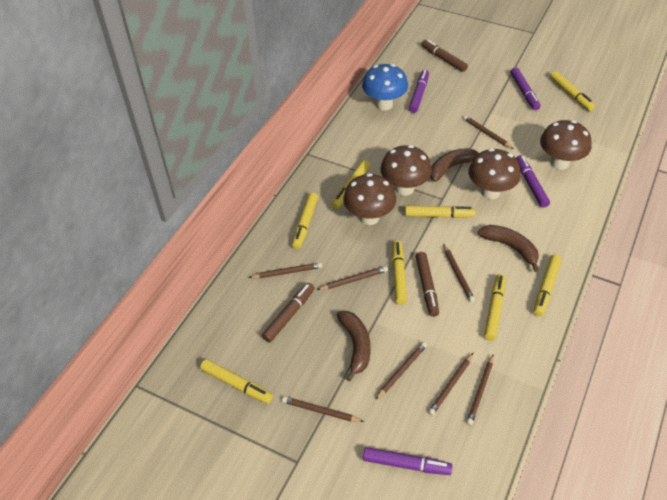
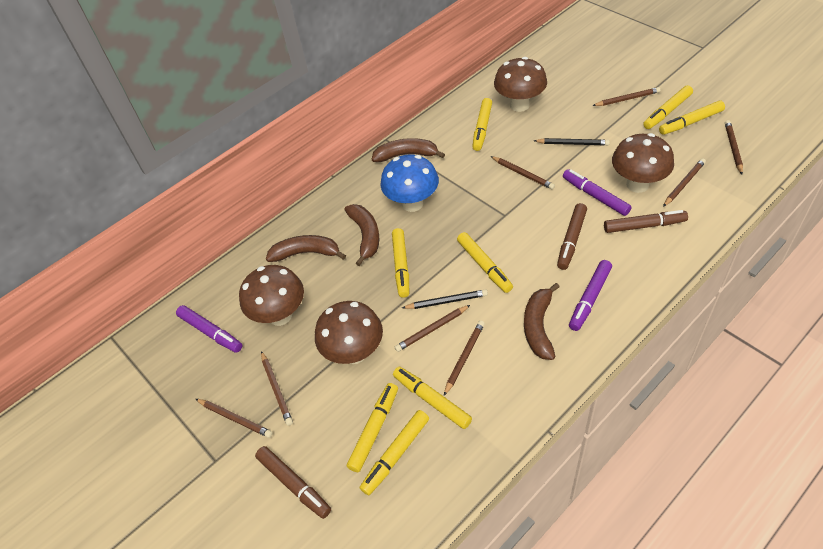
black pencil: 0 -> 2
brown banana: 3 -> 4
purple marker: 4 -> 3

